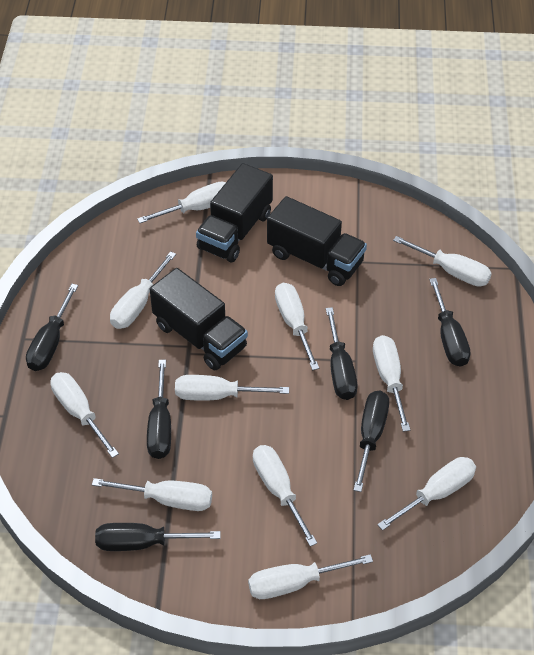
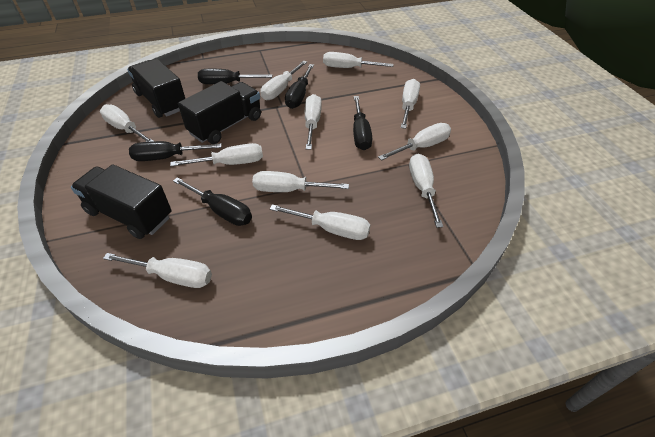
black screwdriver: 6 -> 5

